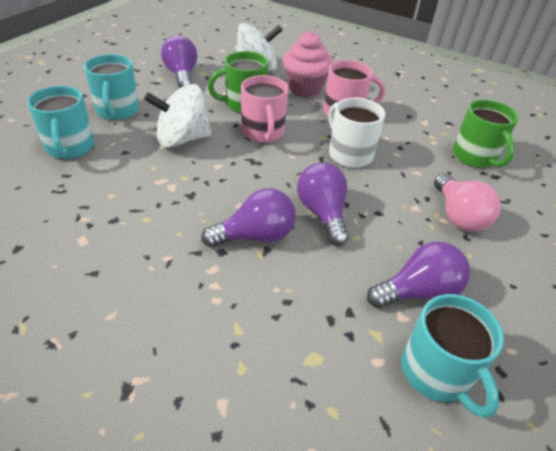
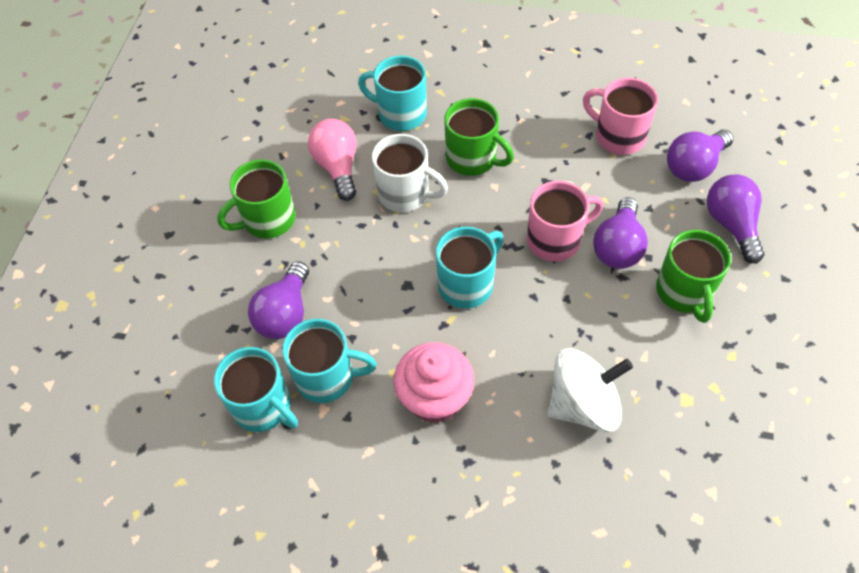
green mug: 2 -> 3
turquoise mug: 3 -> 4
white spinning top: 2 -> 1

